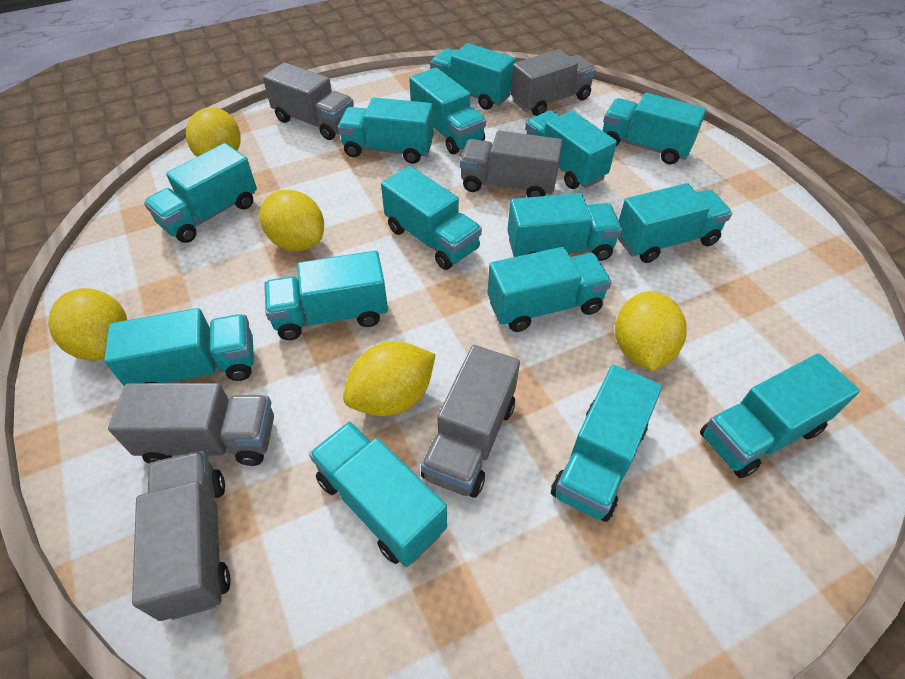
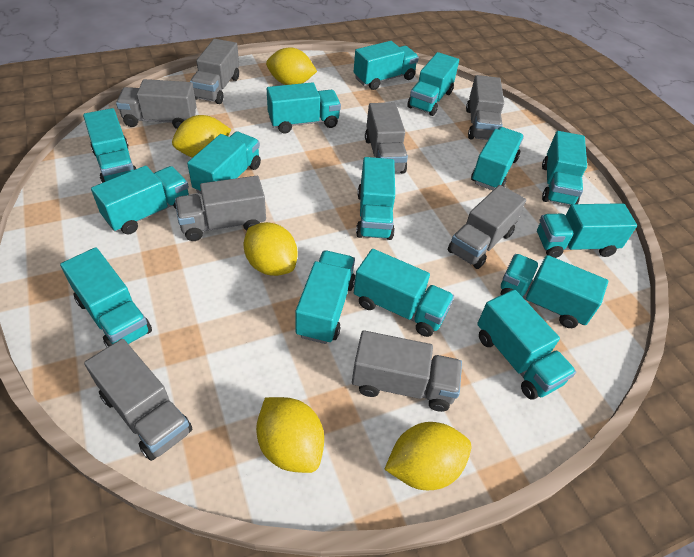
grey truck: 6 -> 8

